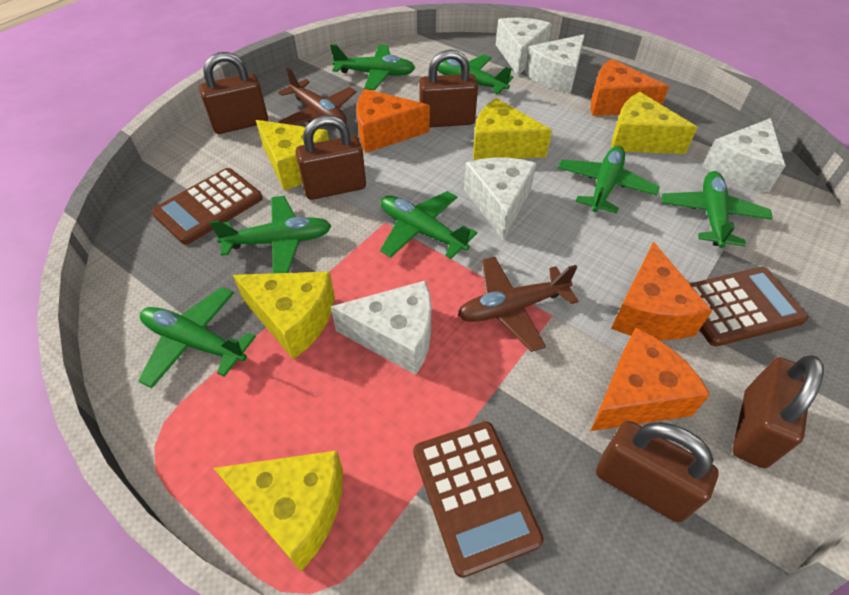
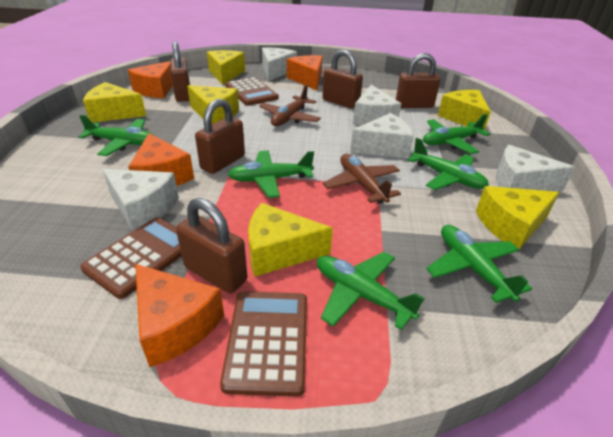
green plane: 7 -> 6
yellow cheese: 5 -> 6

